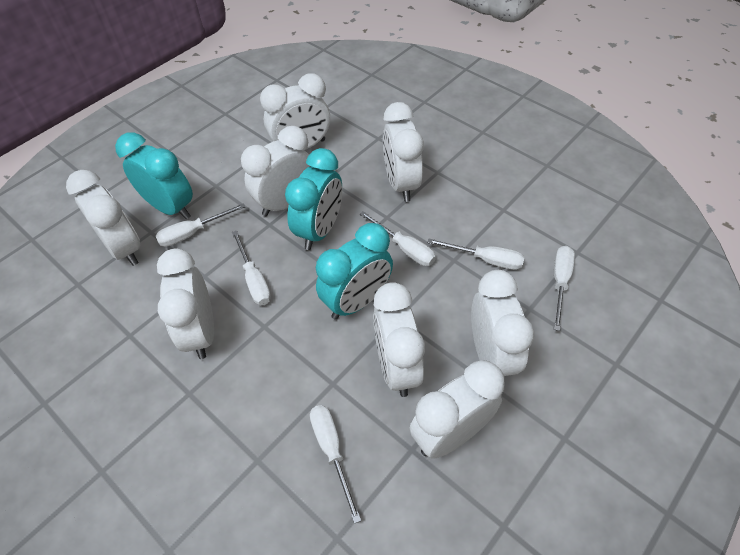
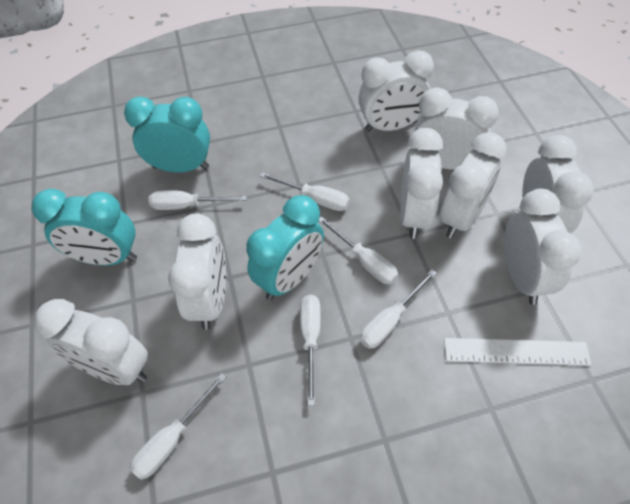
white ruler: 0 -> 1

